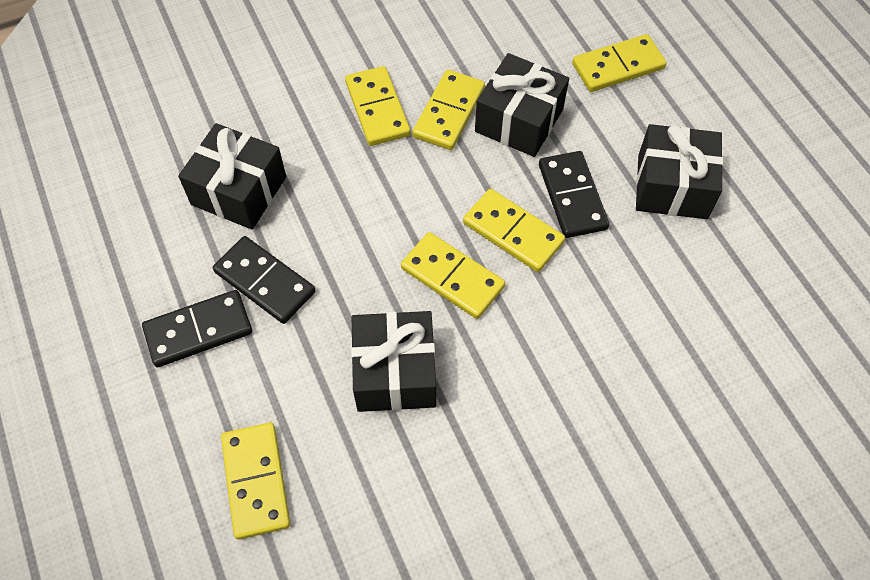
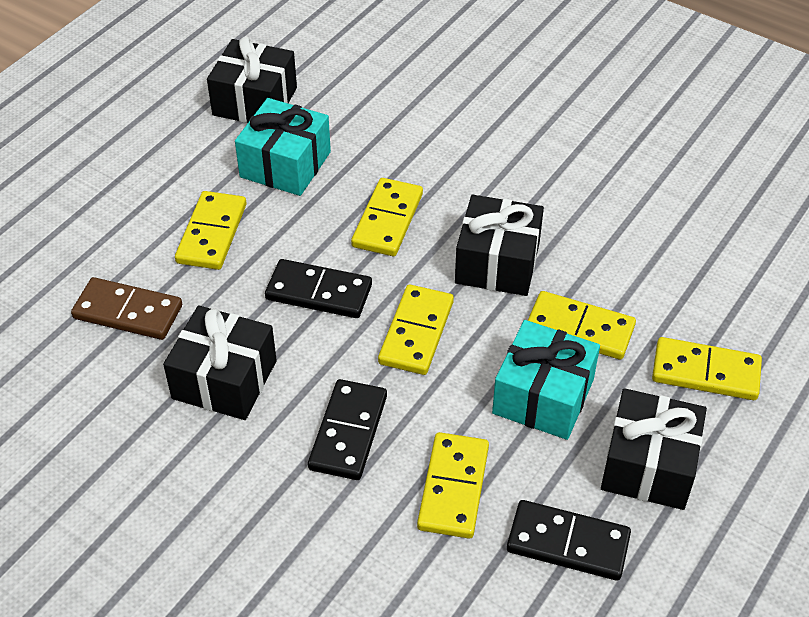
brown domino: 0 -> 1
turquoise gift: 0 -> 2

